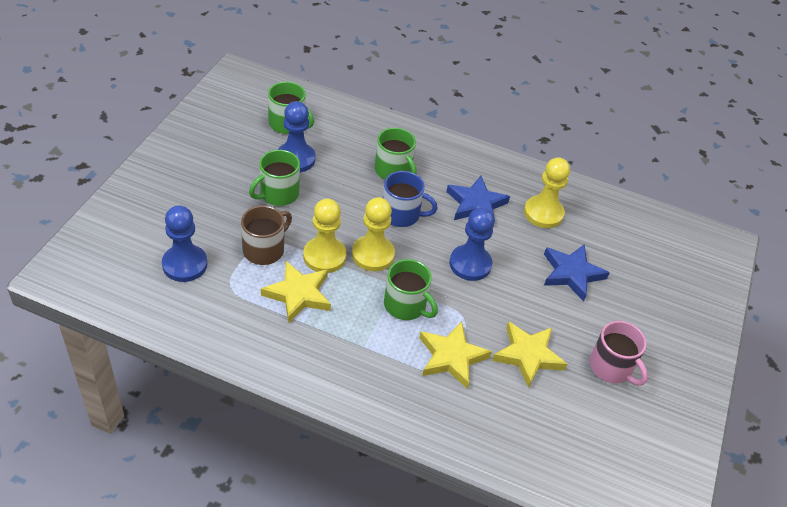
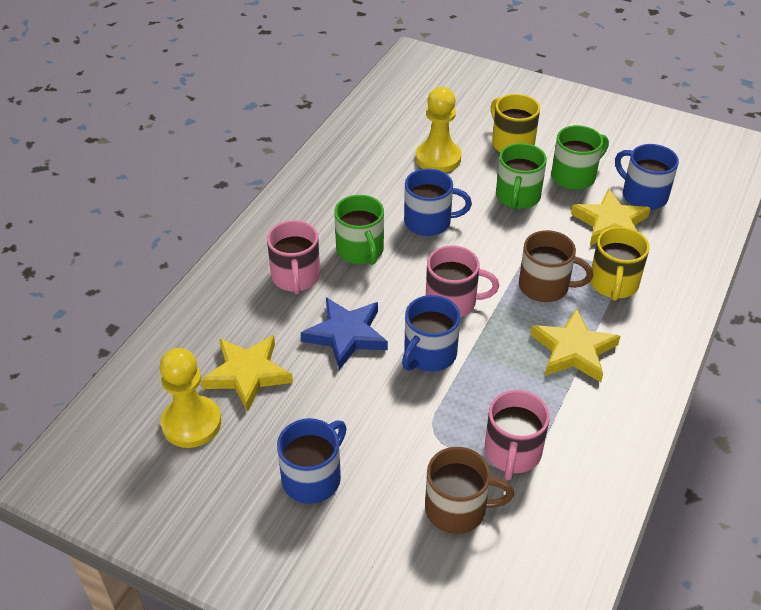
blue mug: 1 -> 4
blue pawn: 3 -> 0
blue star: 2 -> 1
brown mug: 1 -> 2
green mug: 4 -> 3
pink mug: 1 -> 3
yellow mug: 0 -> 2
yellow pawn: 3 -> 2

